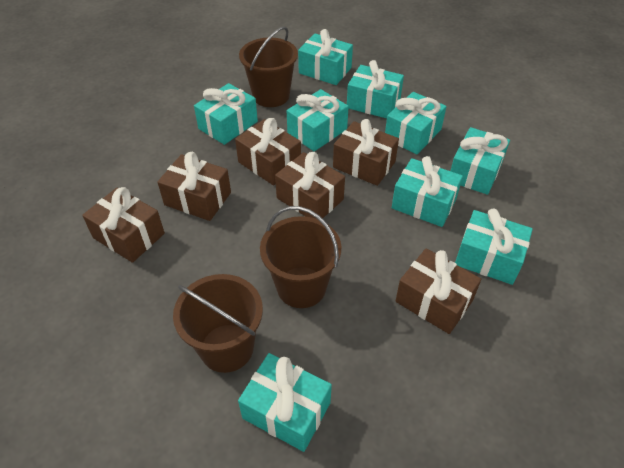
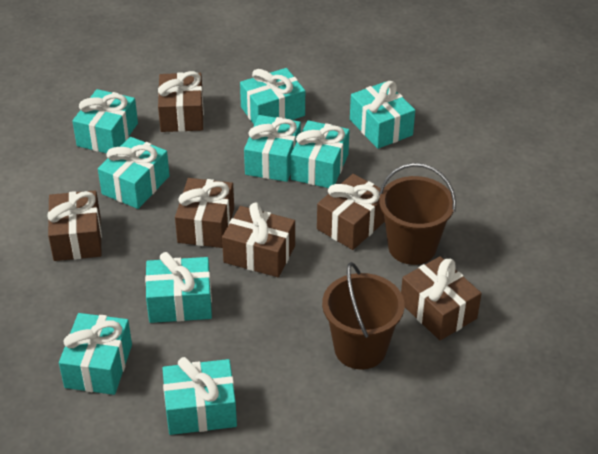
brown bucket: 3 -> 2

